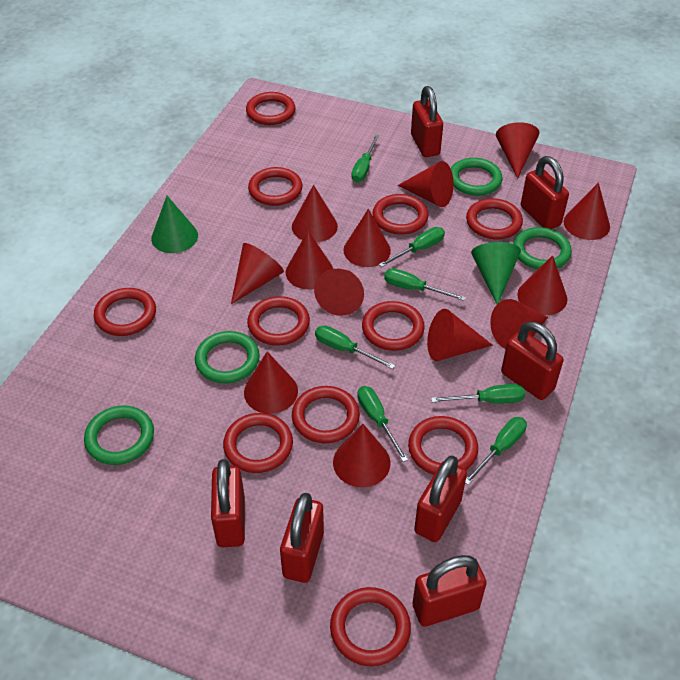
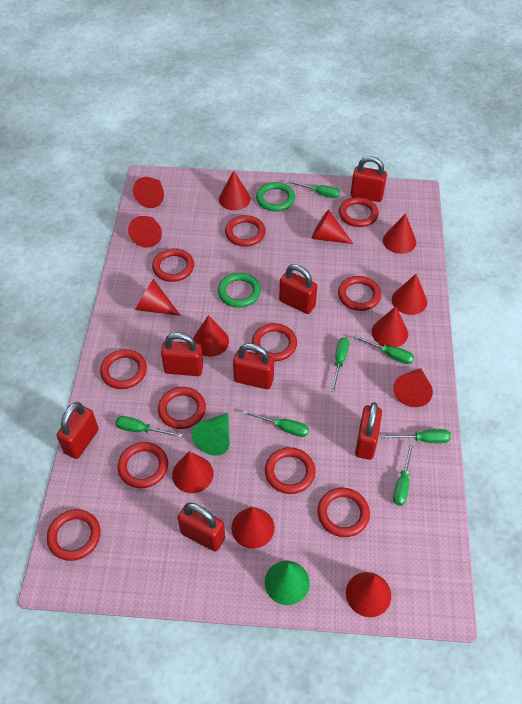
green ring: 4 -> 2

